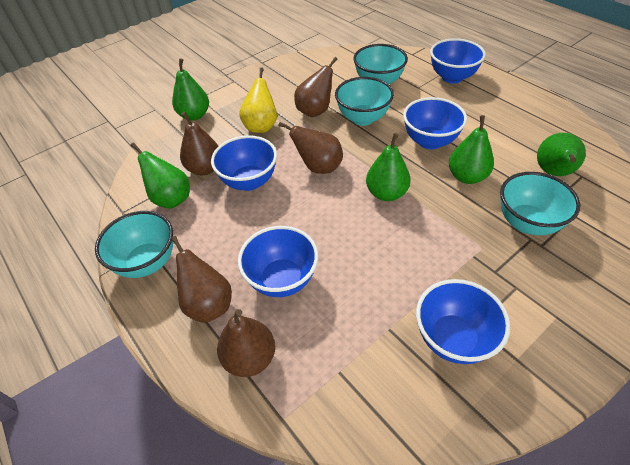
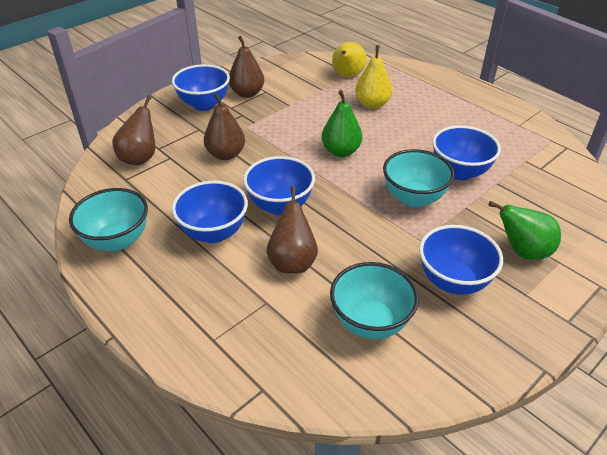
brown pear: 5 -> 4
green pear: 5 -> 2
turquoise bowl: 4 -> 3
yellow pear: 1 -> 2

